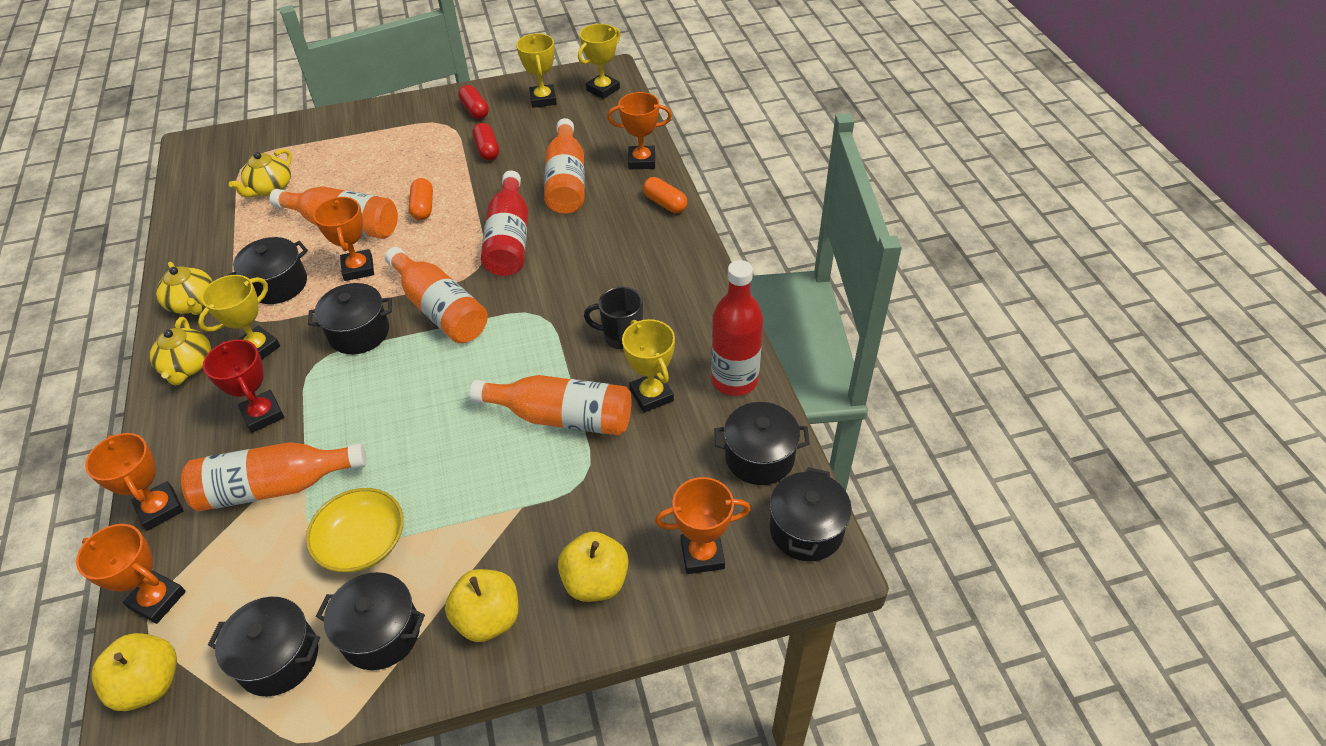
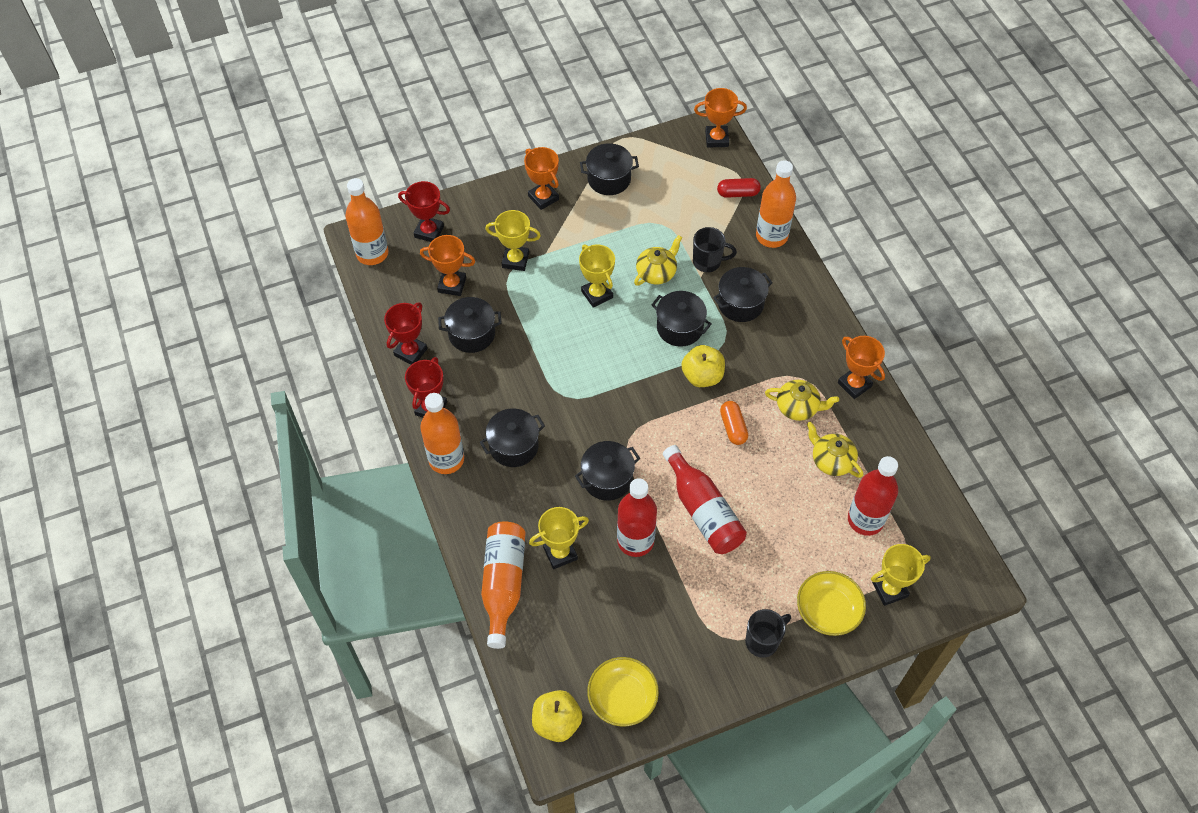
black mug: 1 -> 2
orange bottle: 5 -> 4
orange capsule: 2 -> 1
orange trophy: 5 -> 4
red bottle: 2 -> 3
red capsule: 2 -> 1
red trophy: 1 -> 3
yellow apple: 3 -> 2
yellow bowl: 1 -> 2

